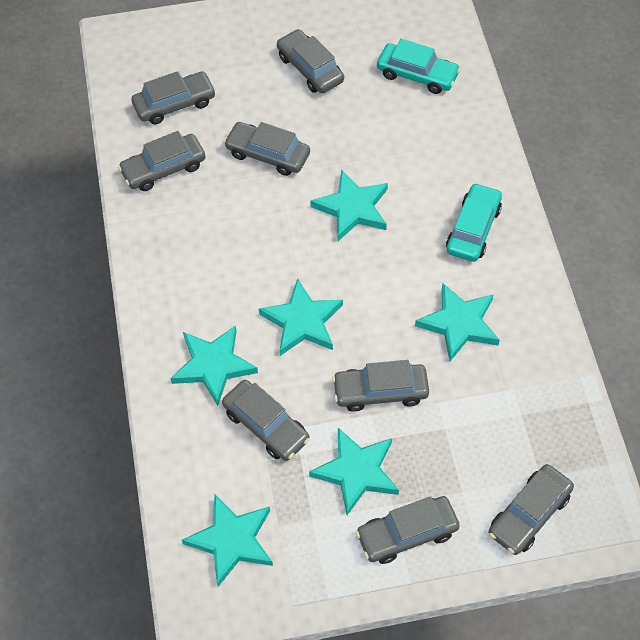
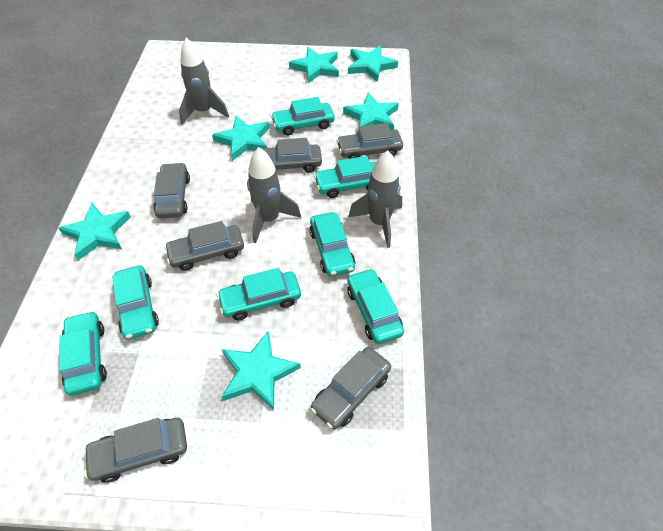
grey car: 8 -> 6
grey rocket: 0 -> 3
turquoise car: 2 -> 7

